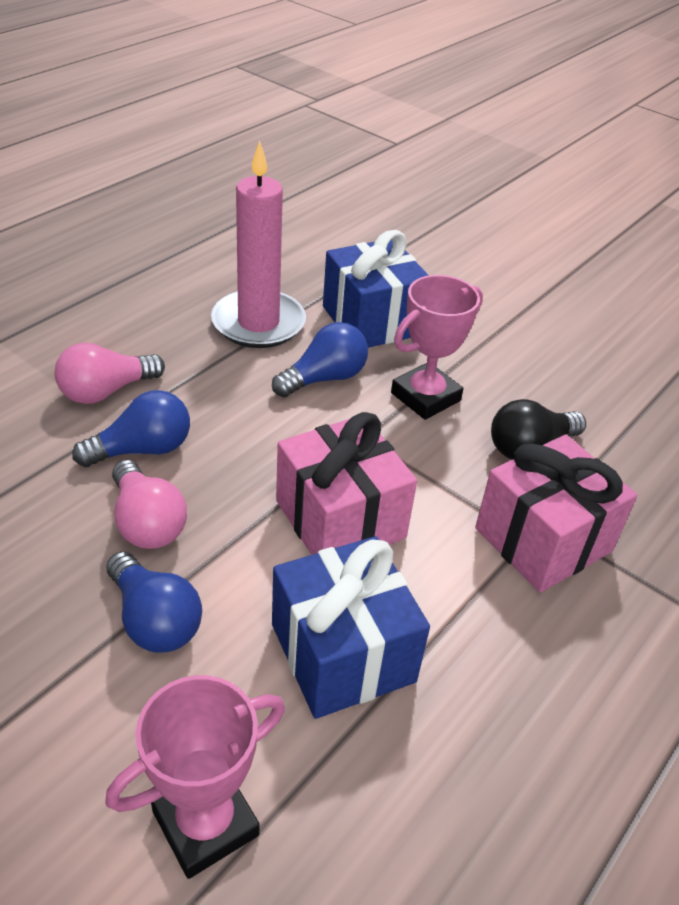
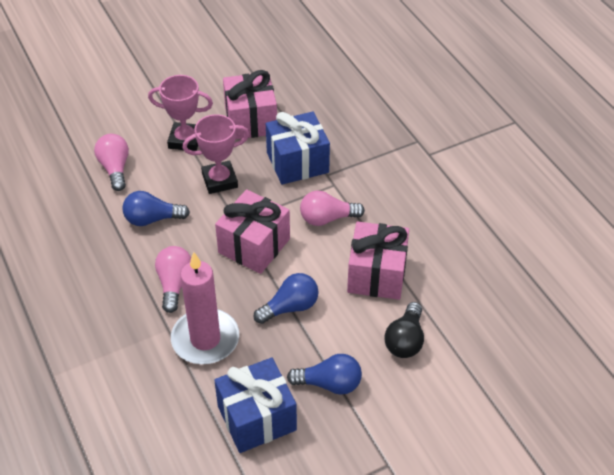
pink gift: 2 -> 3
pink light bulb: 2 -> 3

